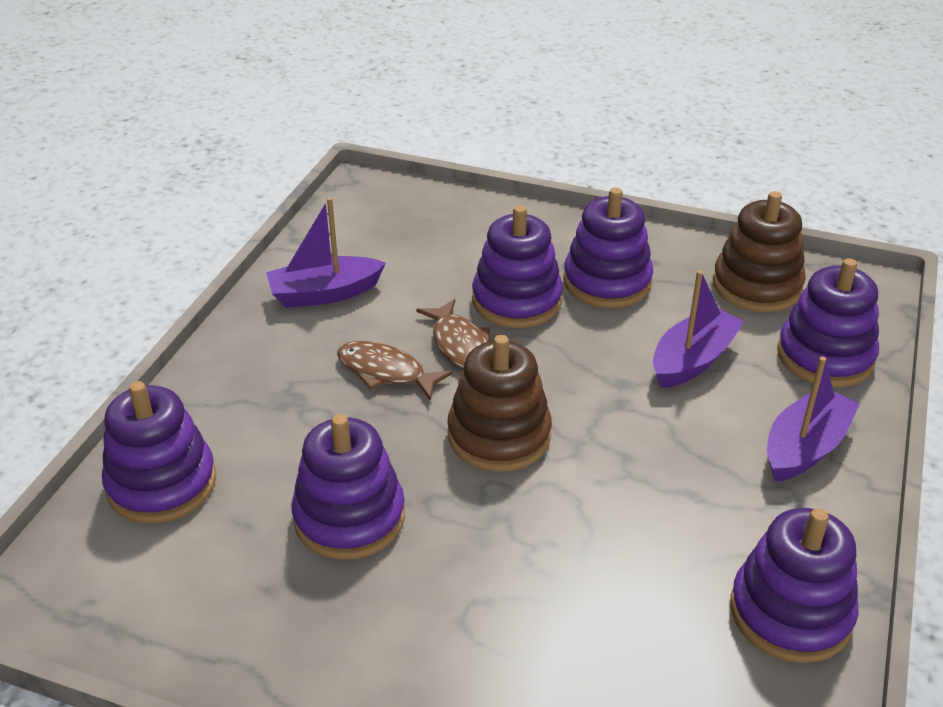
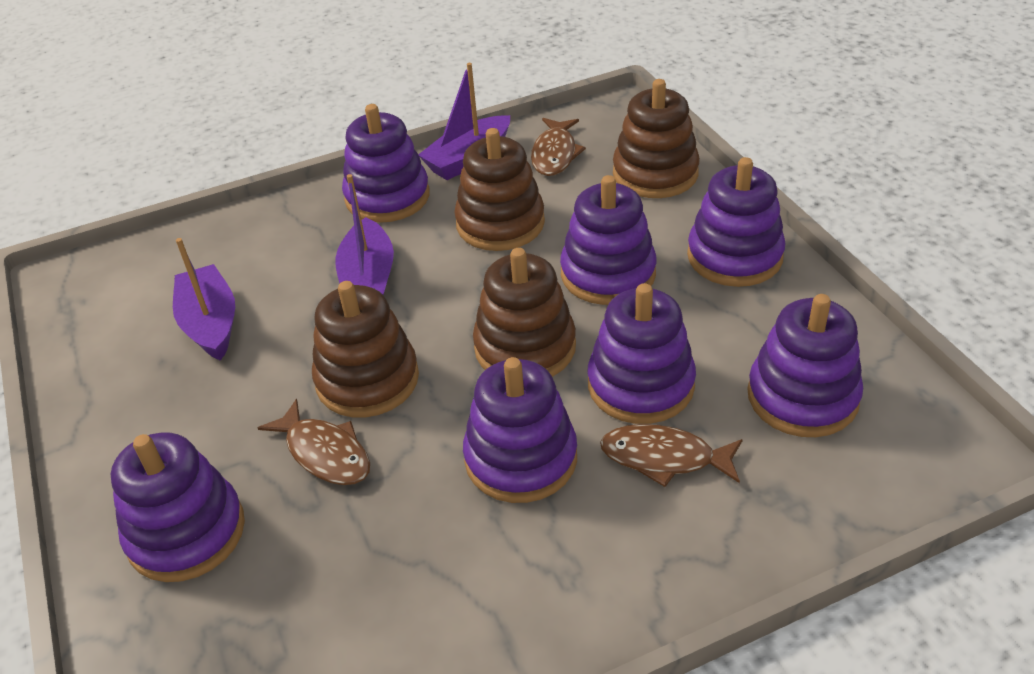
brown fish: 2 -> 3
brown stacking toy: 2 -> 4
purple stacking toy: 6 -> 7

